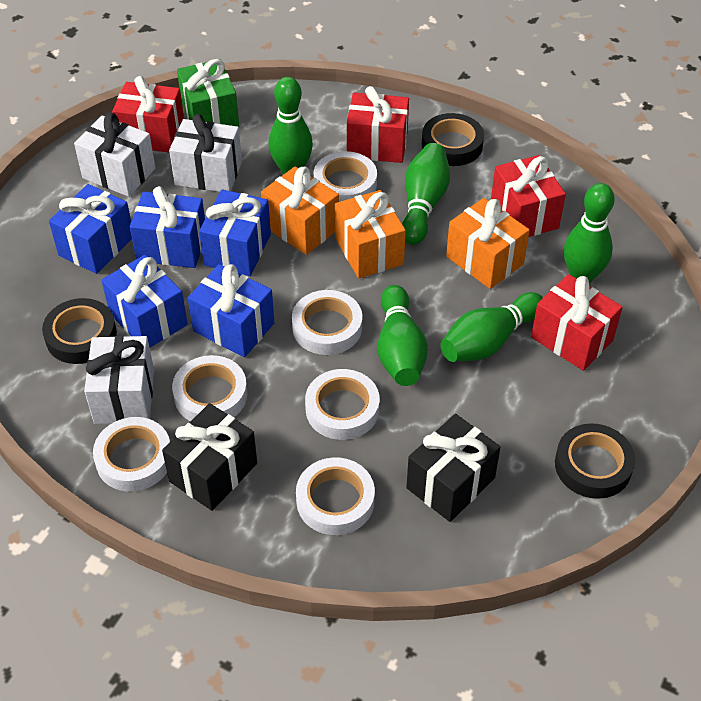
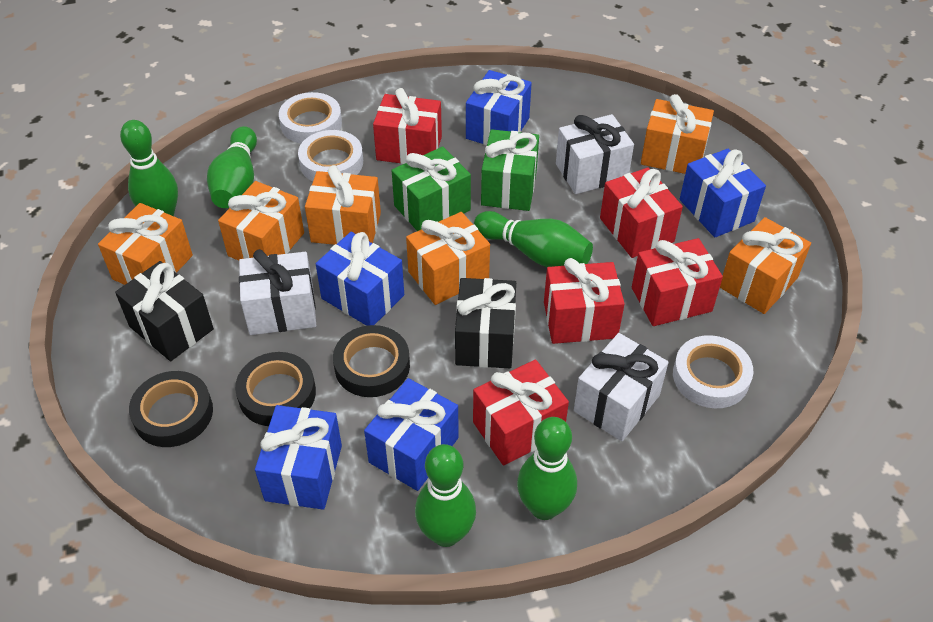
green gift: 1 -> 2
orange gift: 3 -> 6
red gift: 4 -> 5
white tape: 6 -> 3

